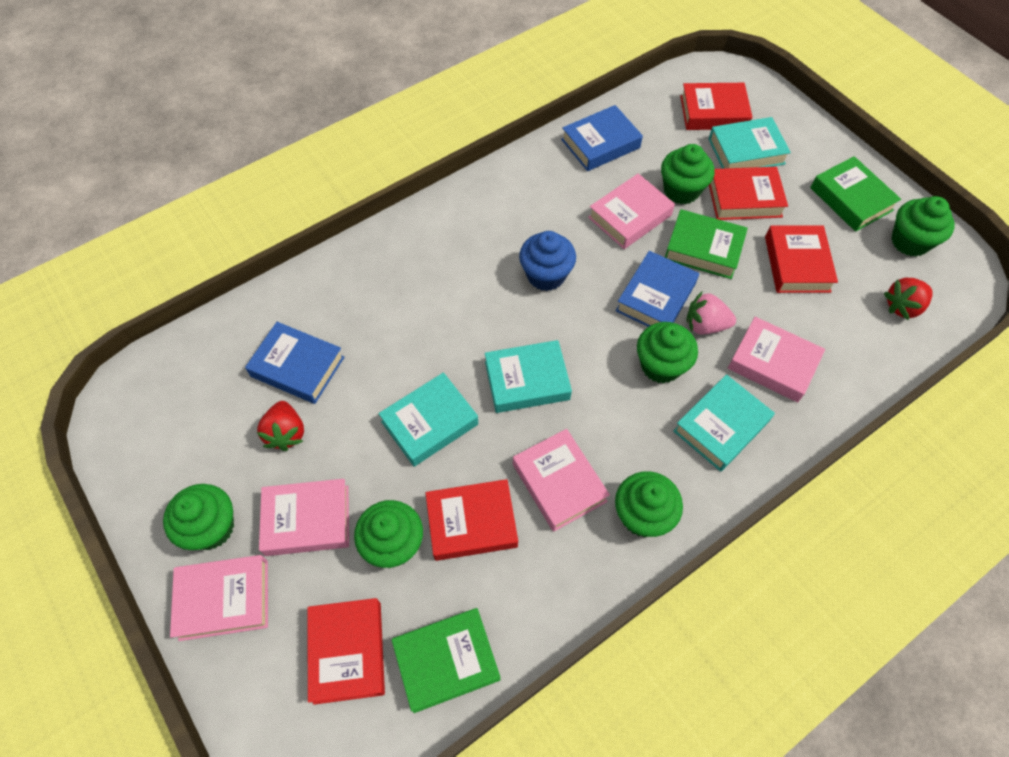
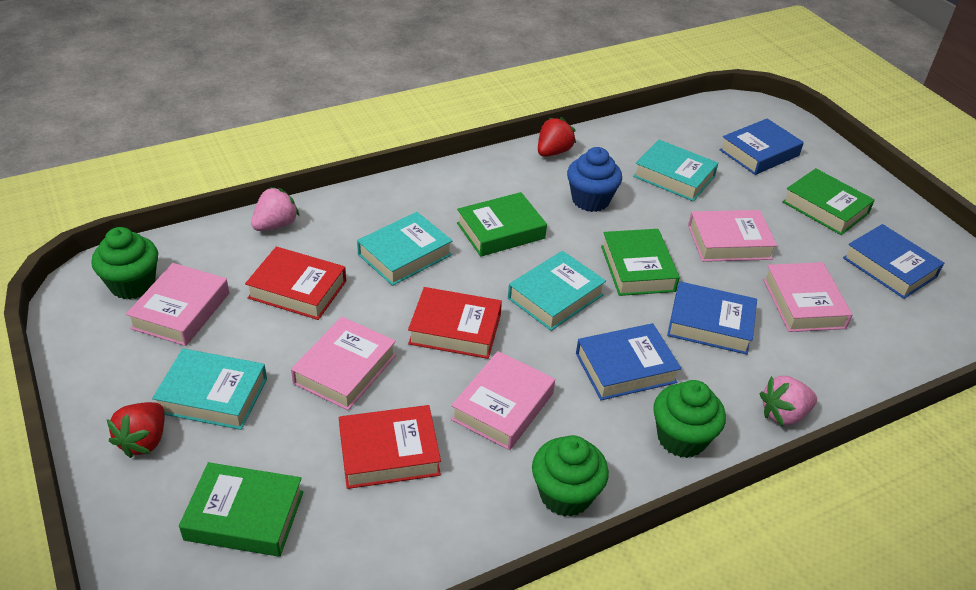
blue book: 3 -> 4
green book: 3 -> 4
green cupcake: 6 -> 3
pink strawberry: 1 -> 2
red book: 5 -> 3

